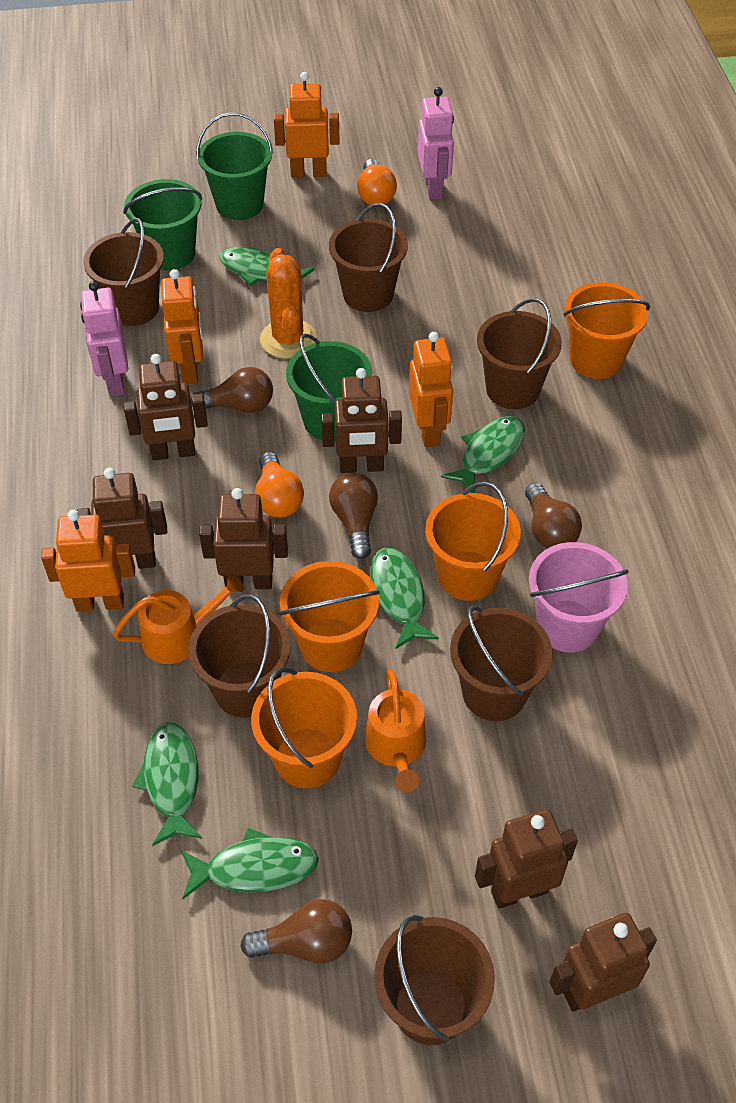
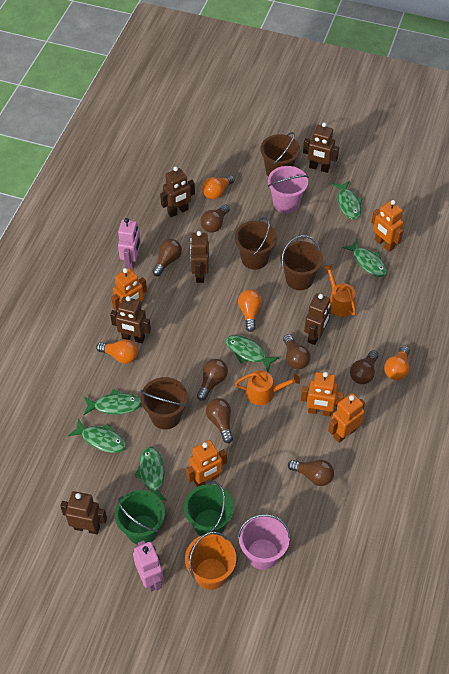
brown bucket: 6 -> 4
brown light bulb: 4 -> 7
green bucket: 3 -> 2
green fish: 5 -> 6
orange bucket: 4 -> 1
orange cactus: 1 -> 0
orange light bulb: 2 -> 4
orange robot: 4 -> 5
pink bucket: 1 -> 2

